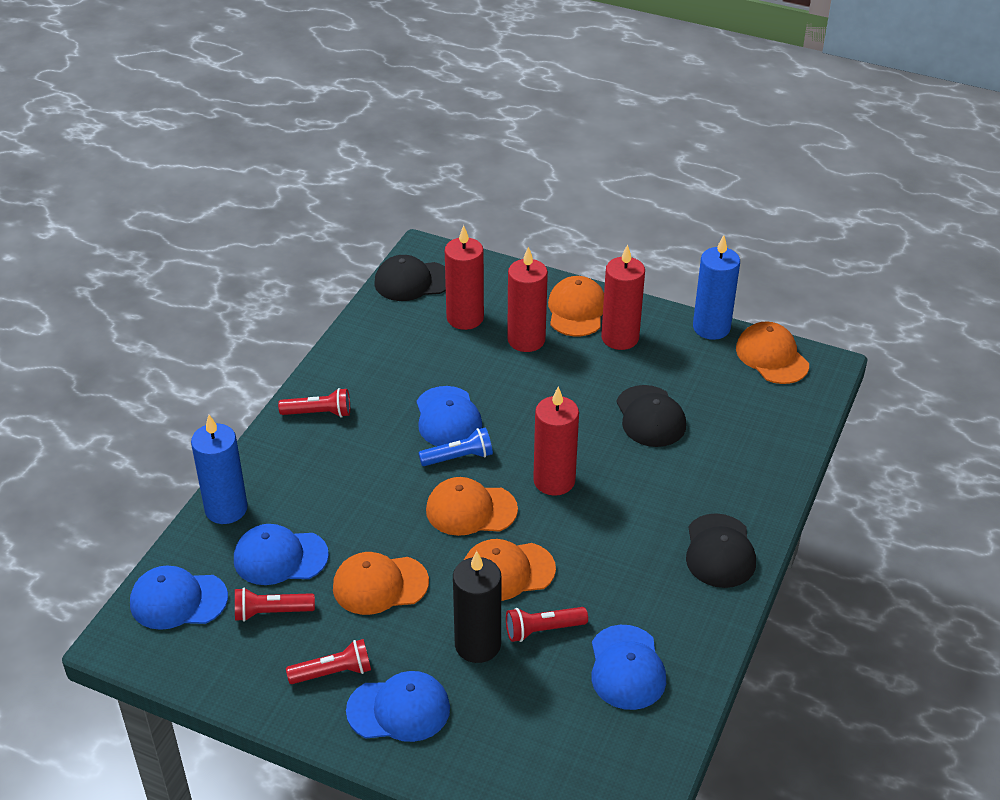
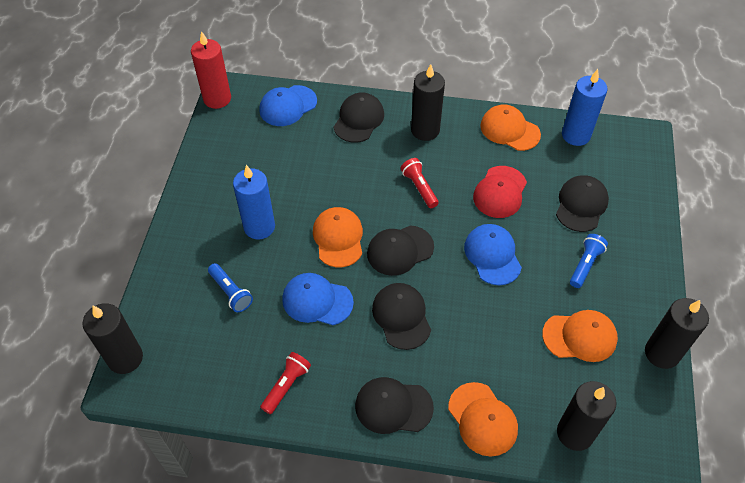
black candle: 1 -> 4
black cap: 3 -> 5
blue cap: 5 -> 3
blue flashlight: 1 -> 2
orange cap: 5 -> 4
red candle: 4 -> 1
red cap: 0 -> 1
red flashlight: 4 -> 2

